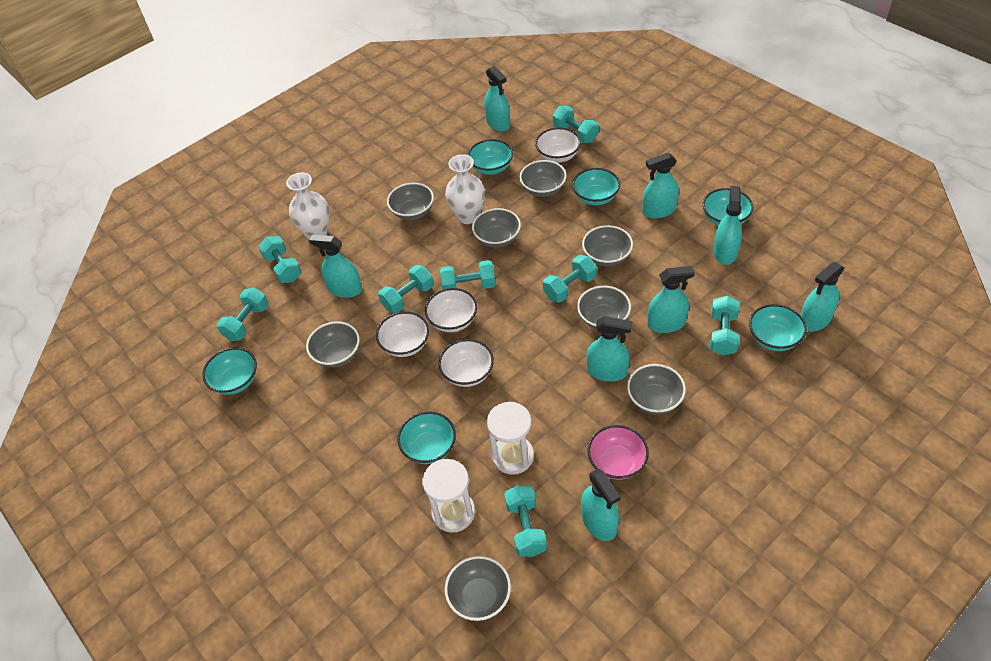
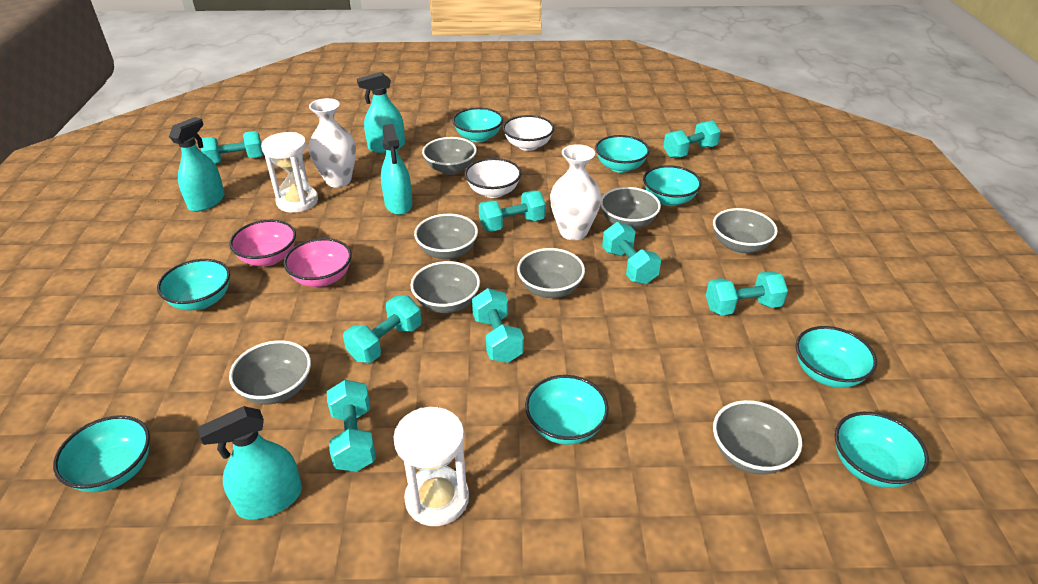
pink bowl: 1 -> 2
turquoise bowl: 6 -> 8
turquoise spray bottle: 8 -> 4
white bowl: 4 -> 2

